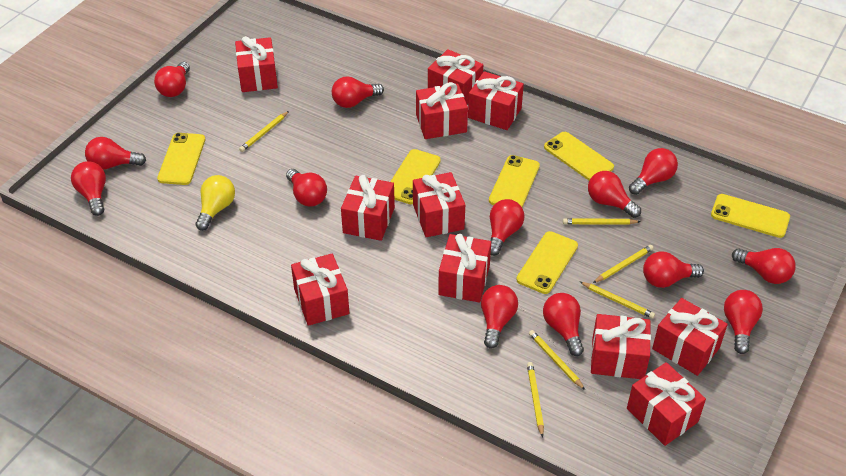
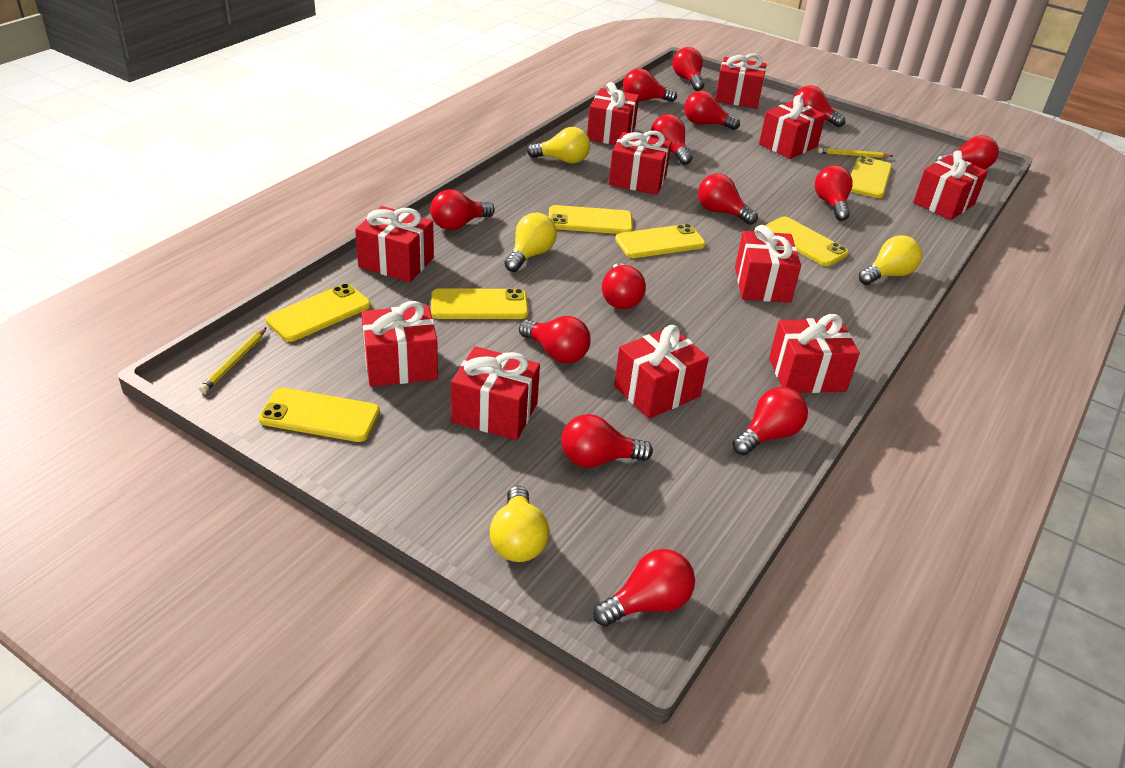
red light bulb: 13 -> 14
yellow light bulb: 1 -> 4
yellow pencil: 6 -> 2
yellow phone: 6 -> 7

